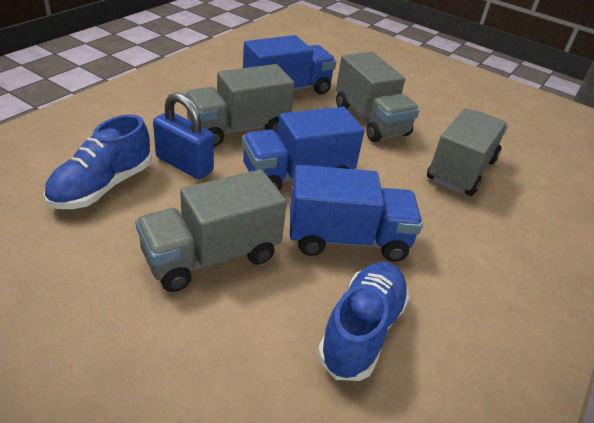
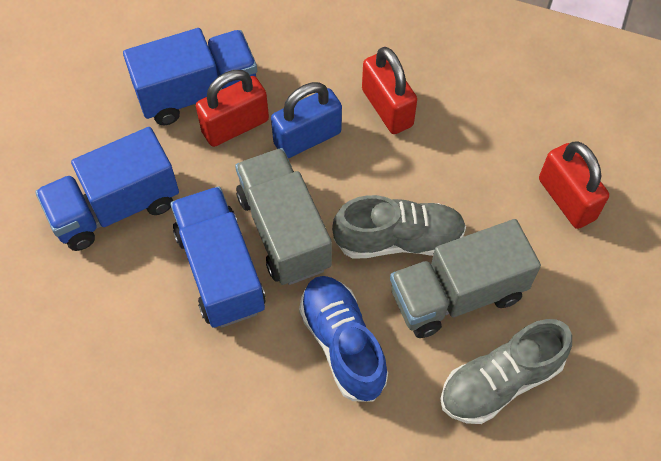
blue shoe: 2 -> 1
grey shoe: 0 -> 2
grey truck: 4 -> 2
red padlock: 0 -> 3

